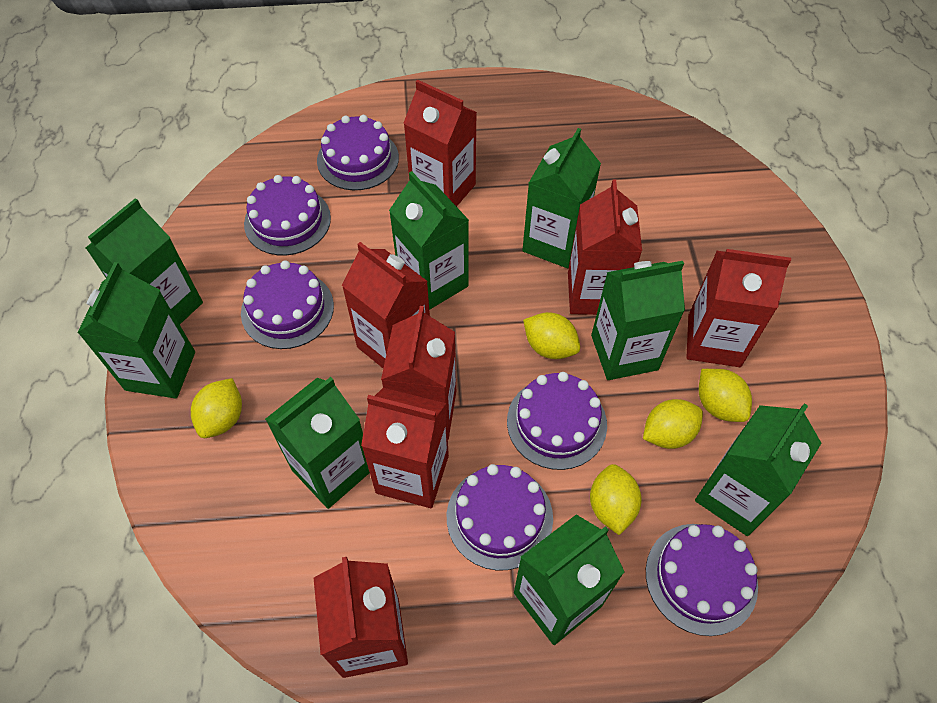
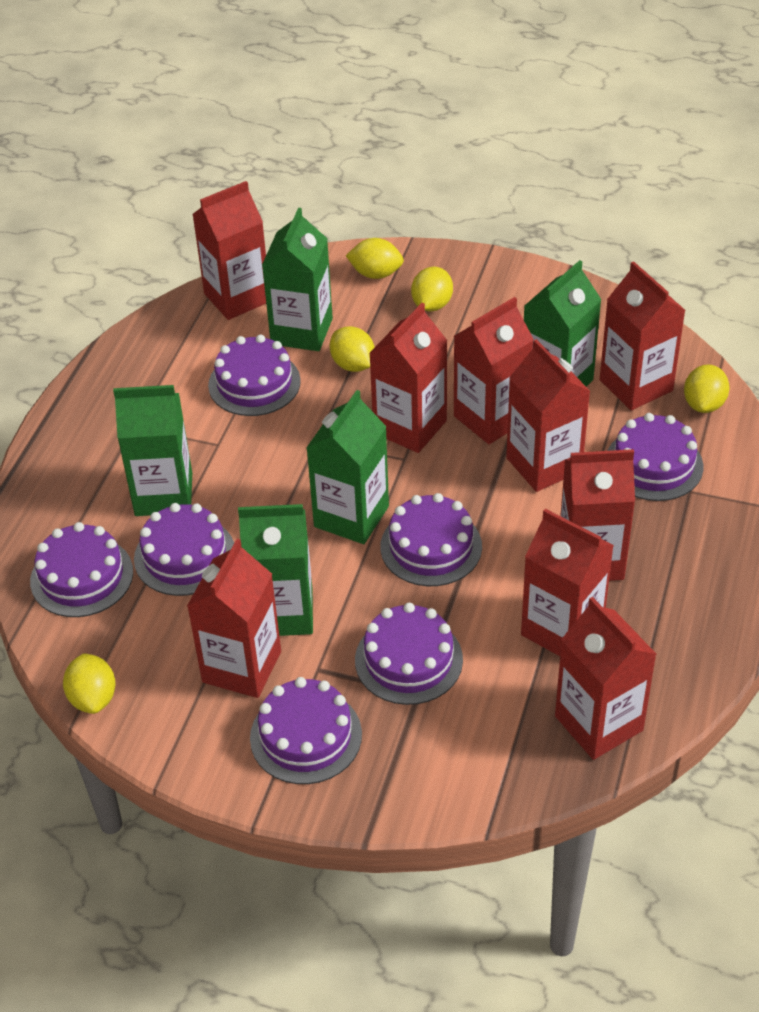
green carton: 8 -> 5
purple cake: 6 -> 7
red carton: 7 -> 9

